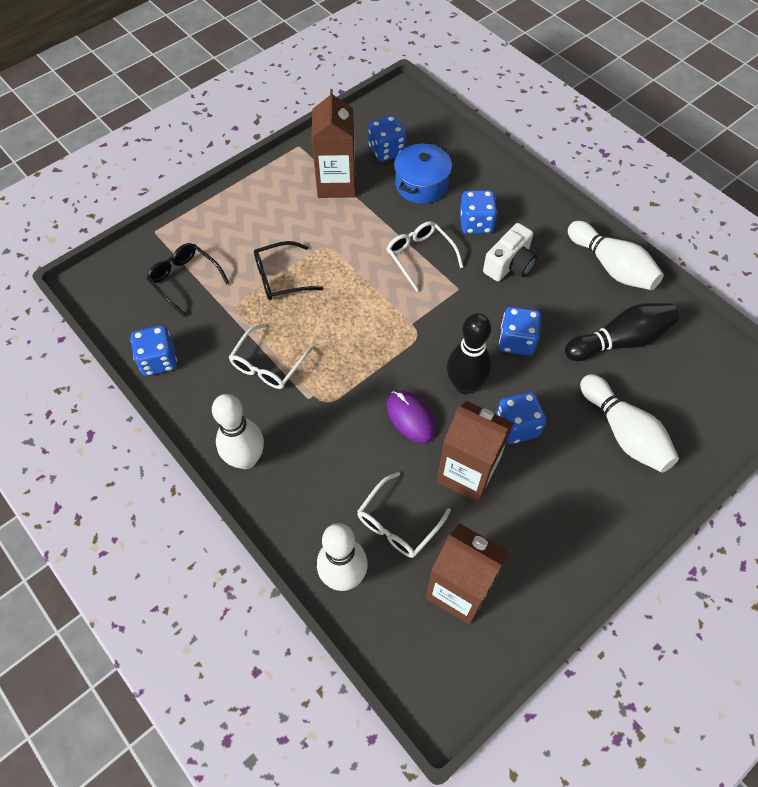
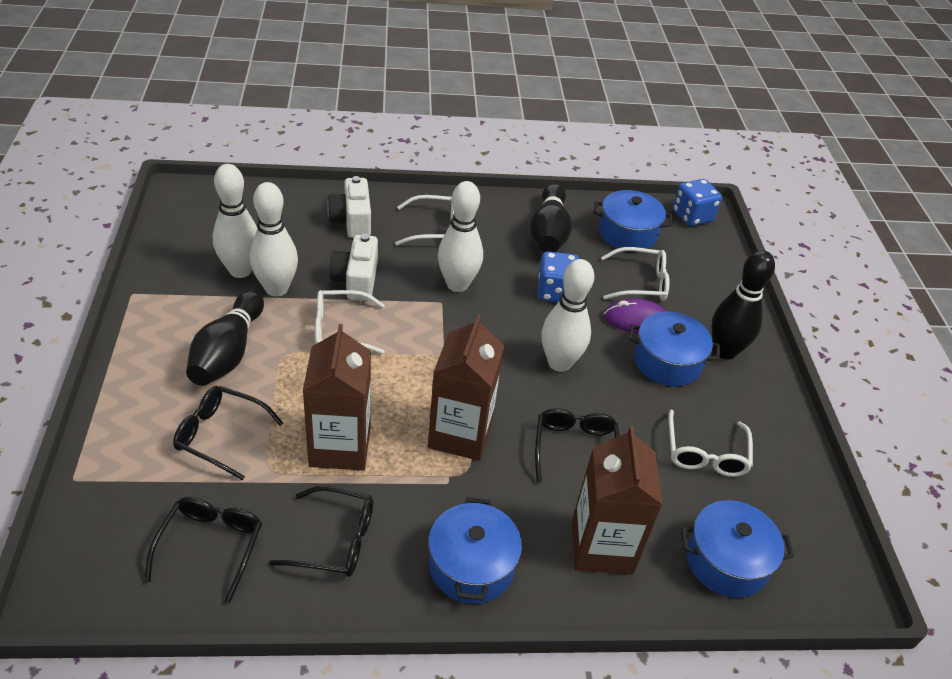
black bowling pin: 2 -> 3
black glasses: 2 -> 4
blue dice: 5 -> 2
blue pot: 1 -> 4
white camera: 1 -> 2
white glasses: 3 -> 4

